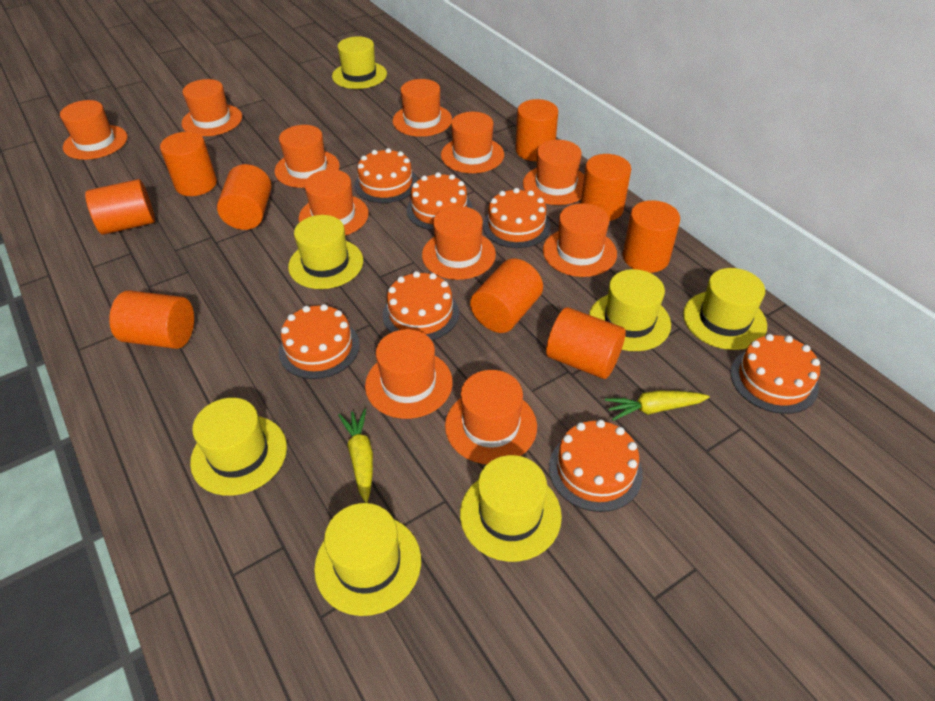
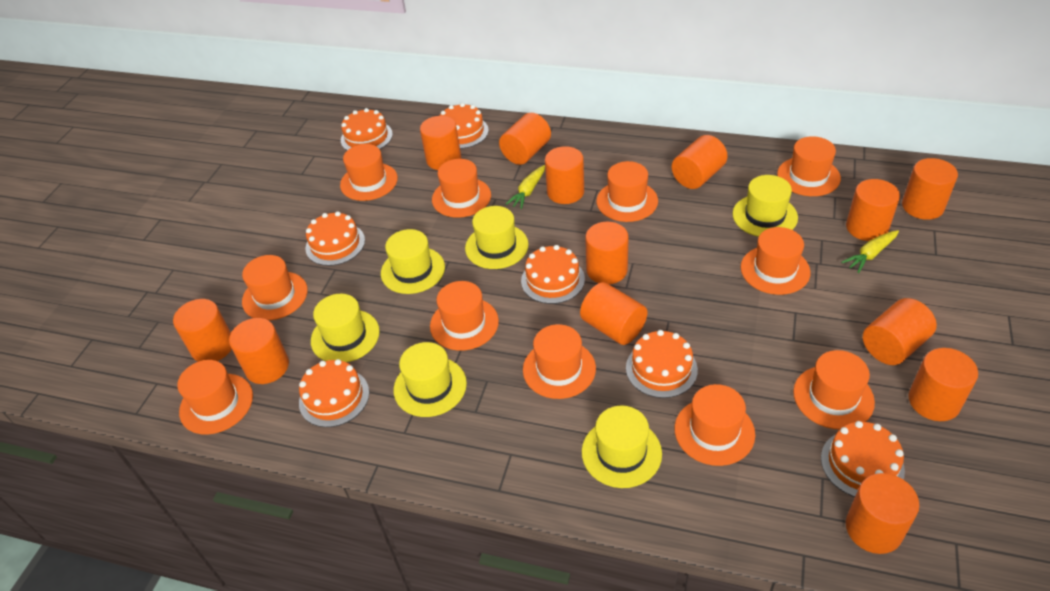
orange cylinder: 9 -> 13
yellow hat: 7 -> 6

